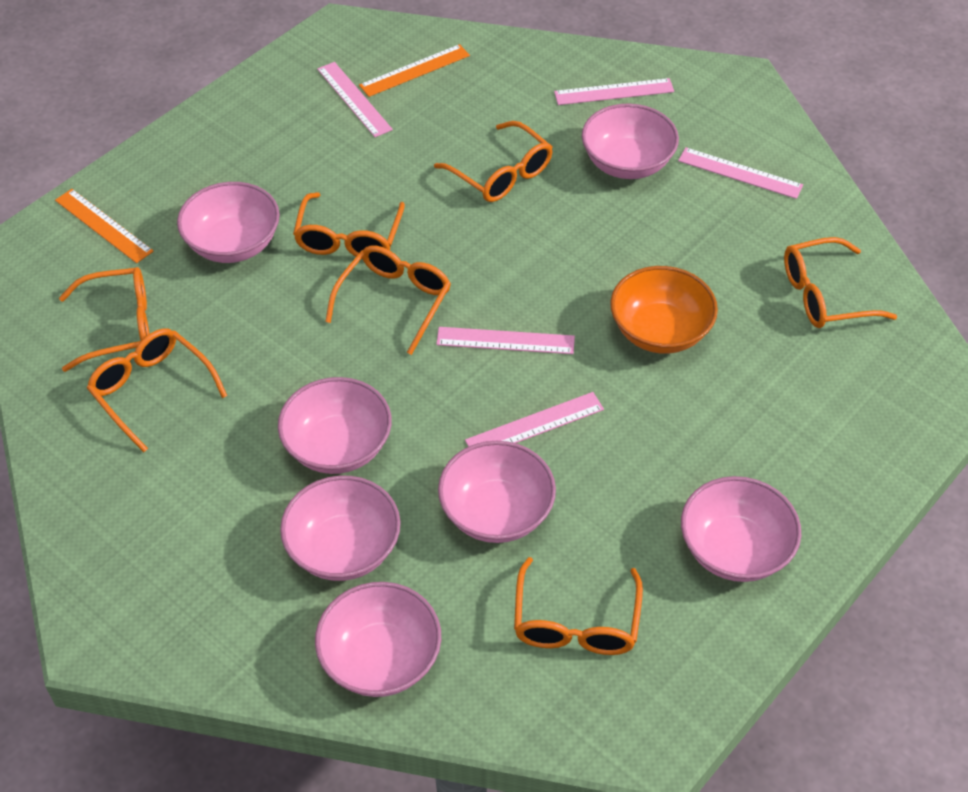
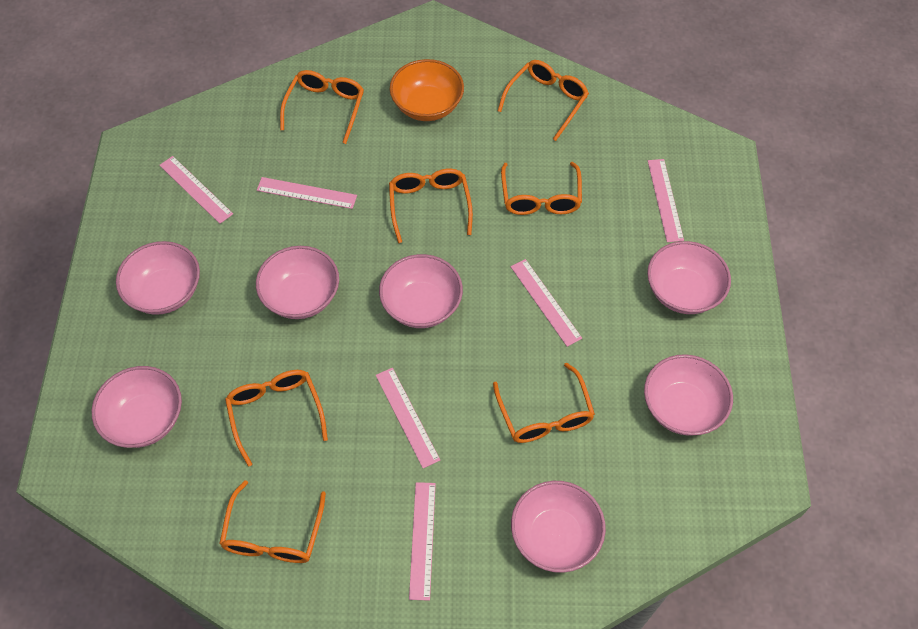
orange ruler: 2 -> 0
pink ruler: 5 -> 6

